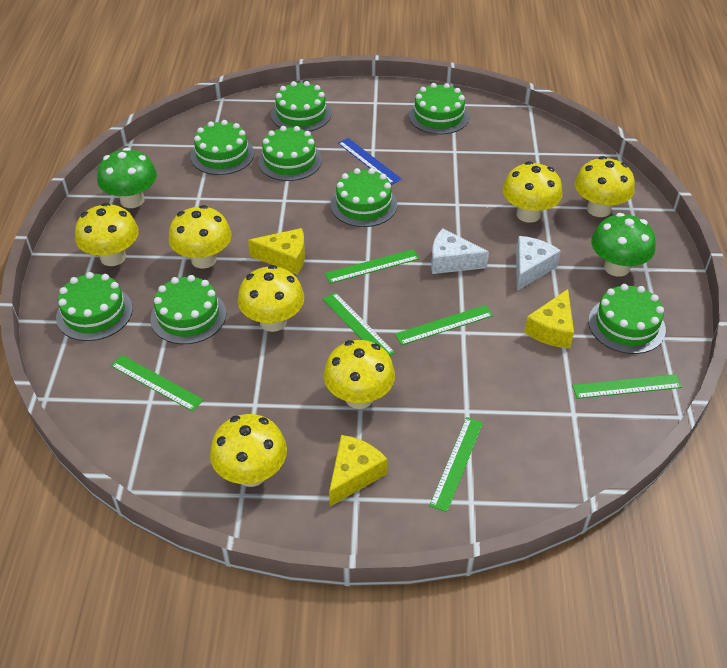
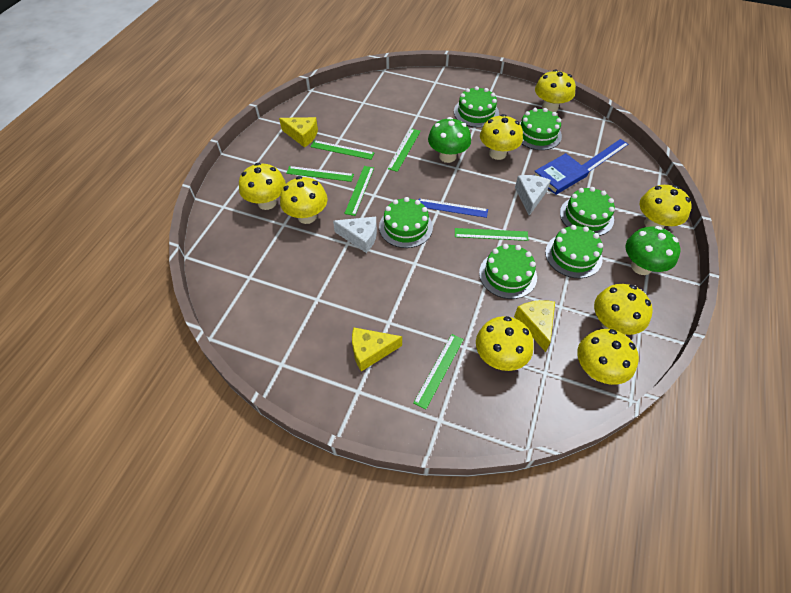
blue book: 0 -> 1
blue ruler: 1 -> 2
green cake: 8 -> 6
yellow mushroom: 7 -> 8

